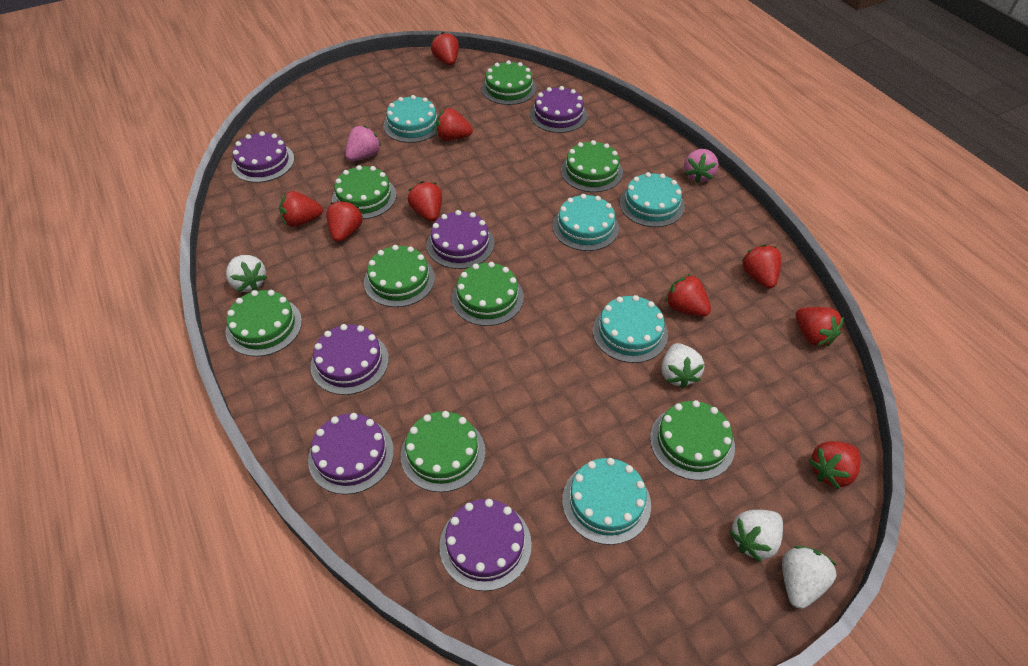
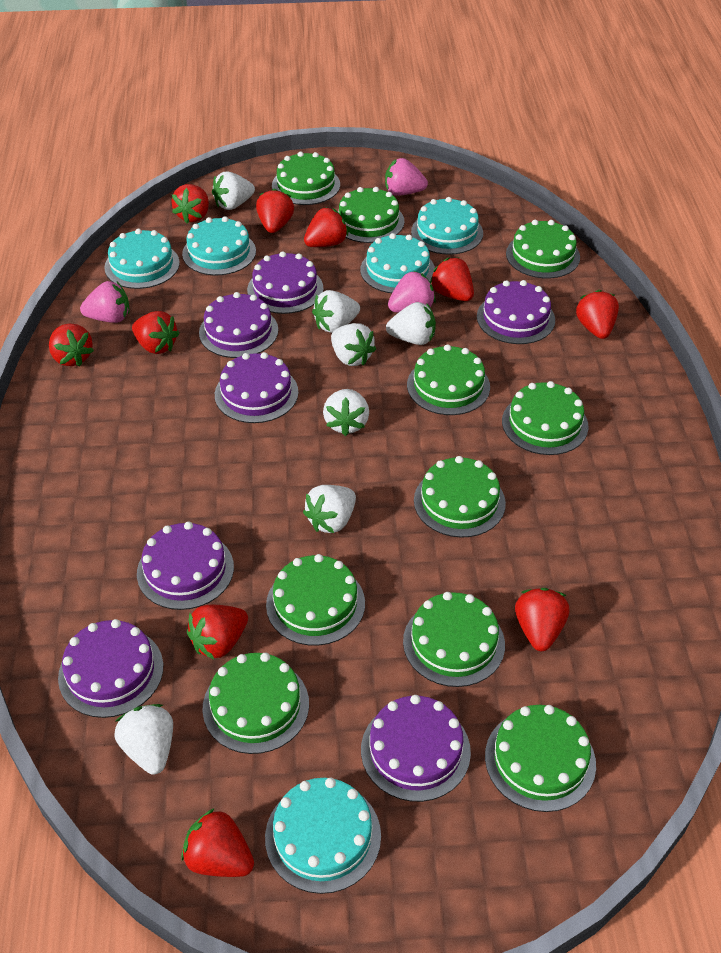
green cake: 8 -> 10
pink strawberry: 2 -> 3
purple cake: 6 -> 7
red strawberry: 9 -> 10
white strawberry: 4 -> 7

